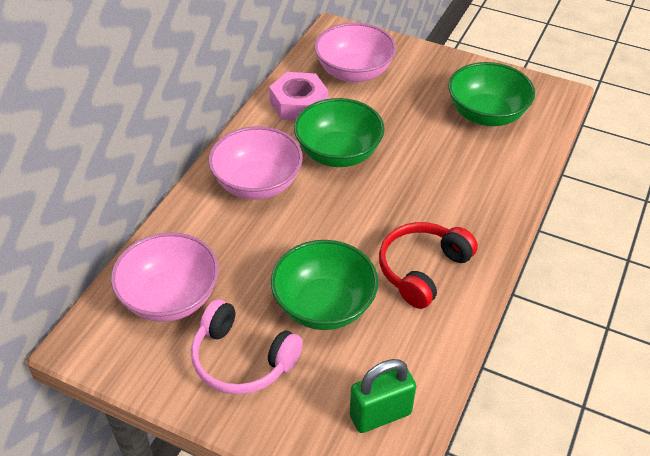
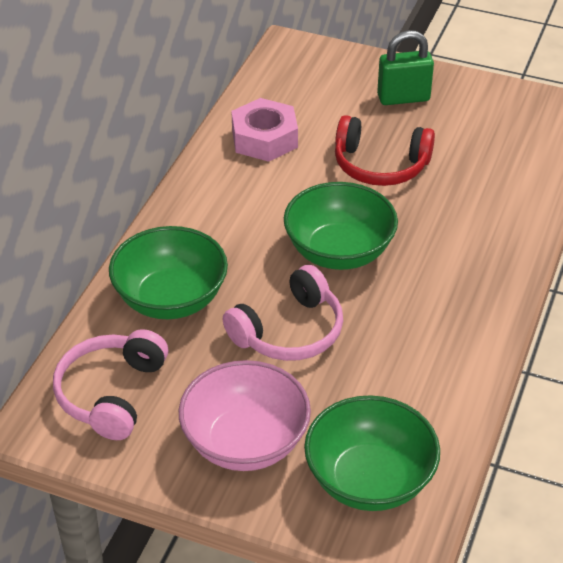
pink bowl: 3 -> 1
pink headphones: 1 -> 2

